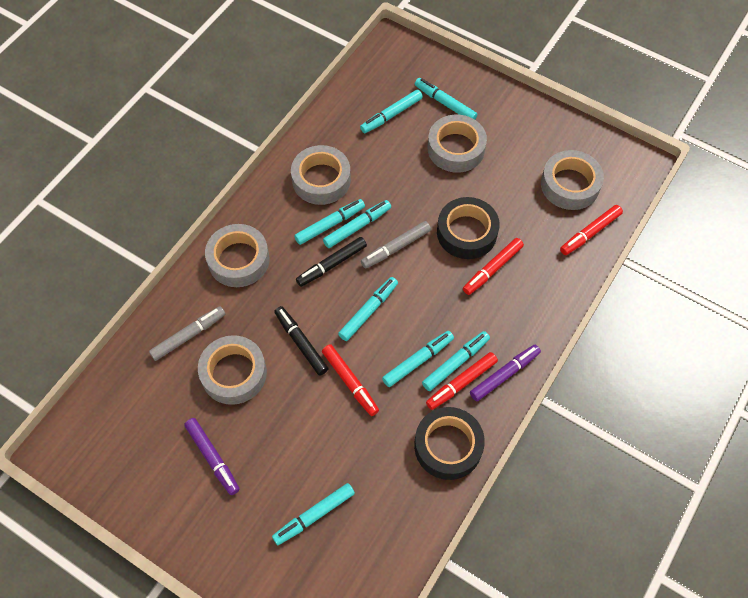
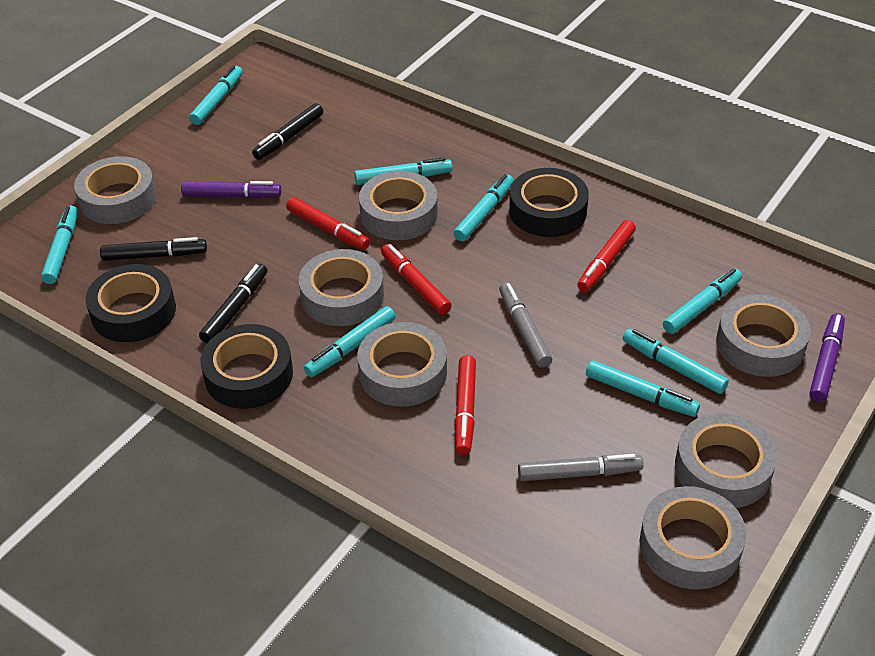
black marker: 2 -> 3
black tape: 2 -> 3
grey tape: 5 -> 7

